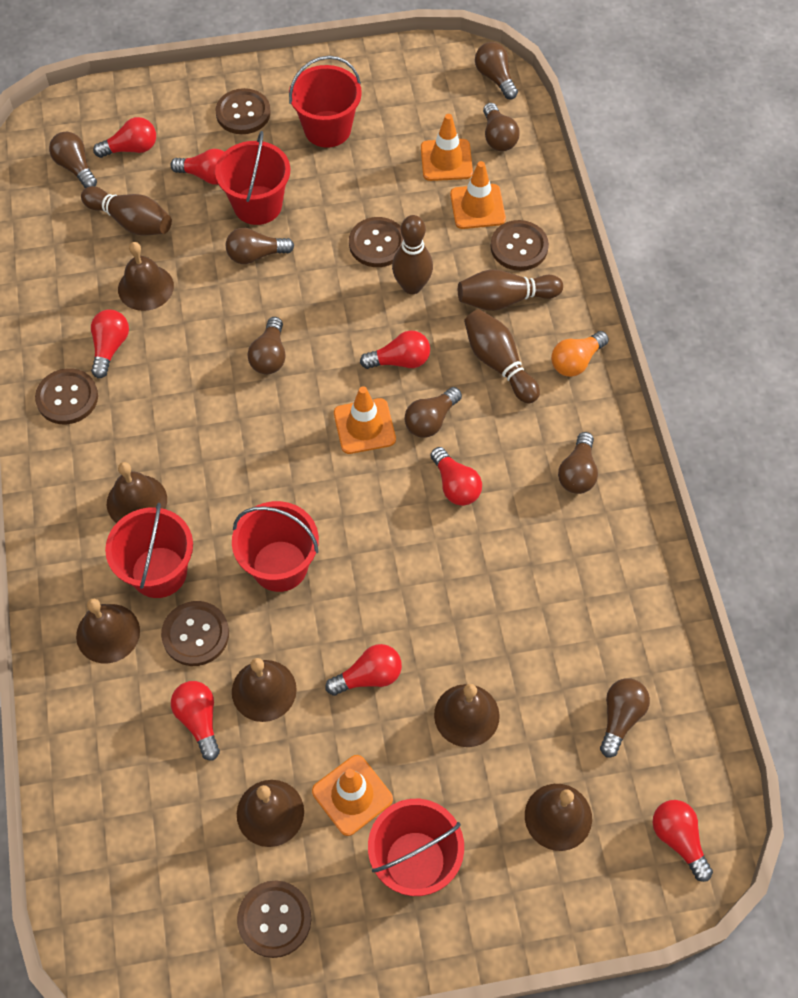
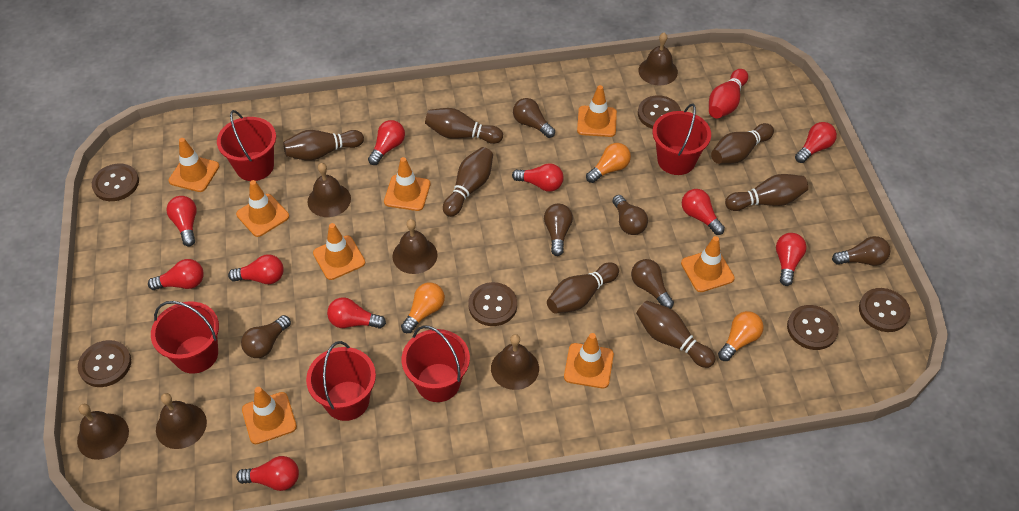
brown bell: 7 -> 6
brown bowling pin: 4 -> 7
brown light bulb: 8 -> 6
orange light bulb: 1 -> 3
orange traffic cone: 4 -> 8
red bowling pin: 0 -> 1
red light bulb: 8 -> 10

